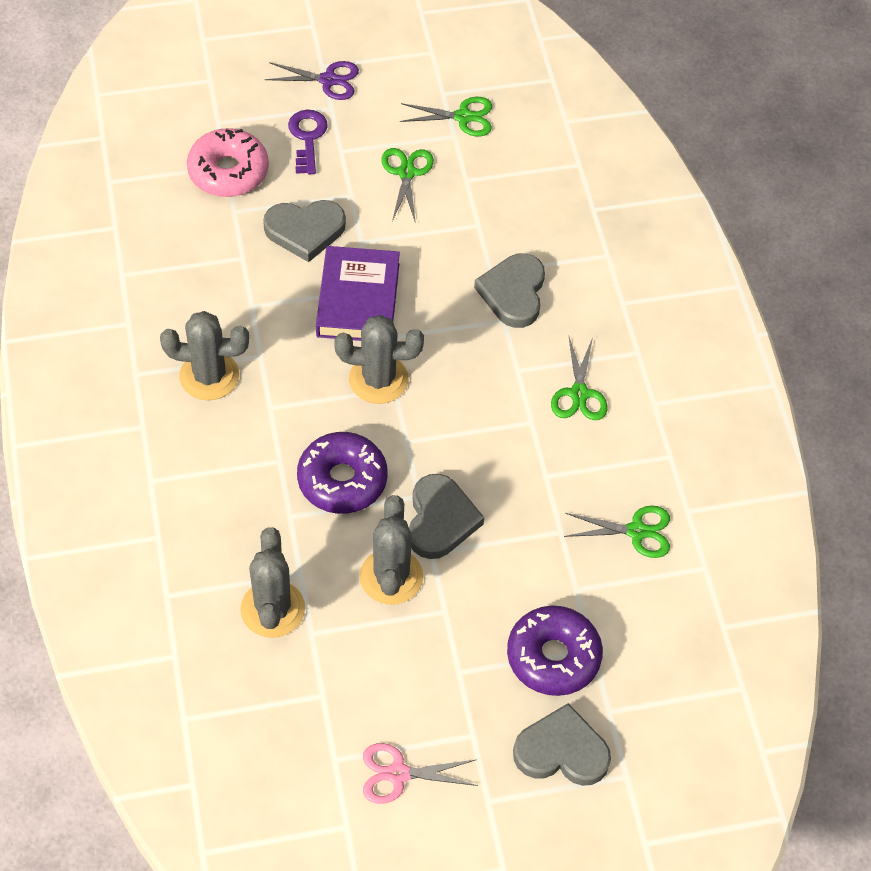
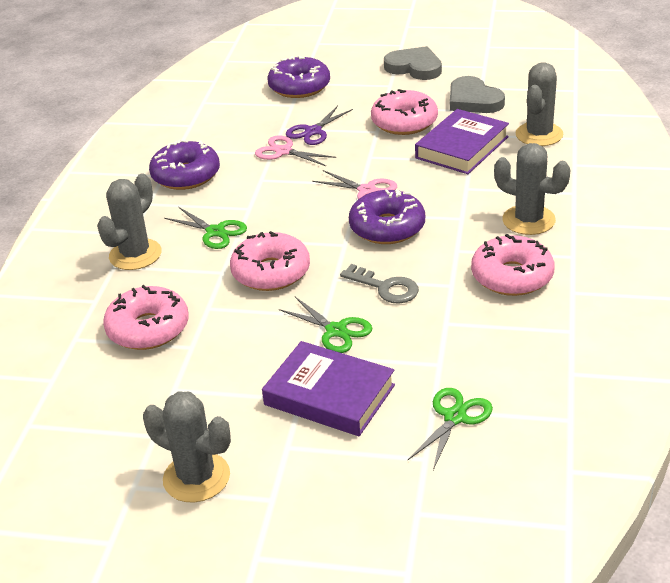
green scissors: 4 -> 3
grey heart: 4 -> 2
grey key: 0 -> 1
pink donut: 1 -> 4
pink scissors: 1 -> 2
purple book: 1 -> 2
purple donut: 2 -> 3
purple key: 1 -> 0

